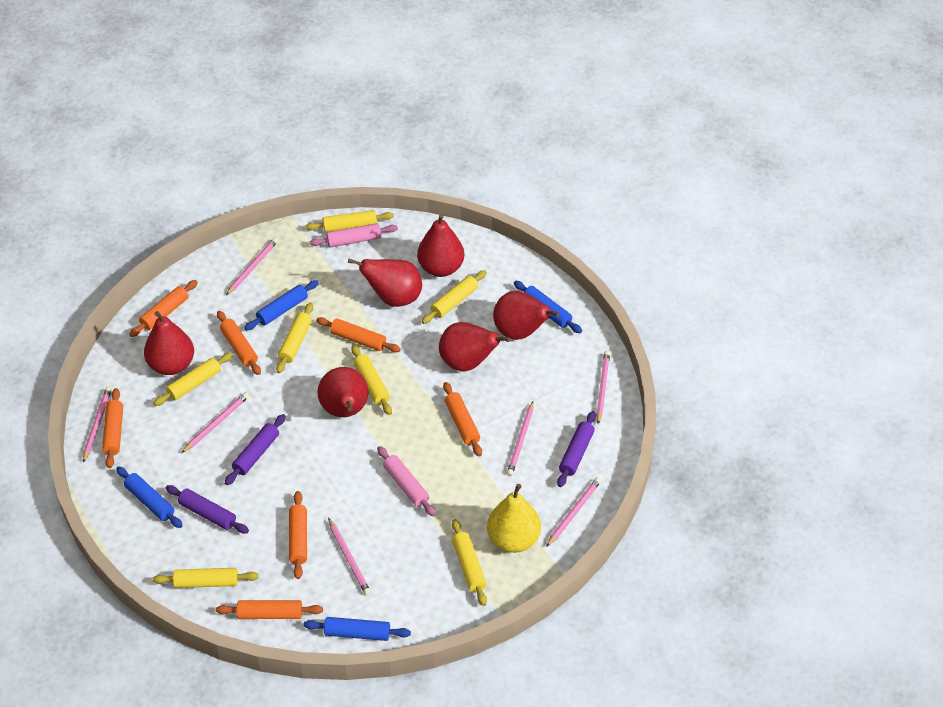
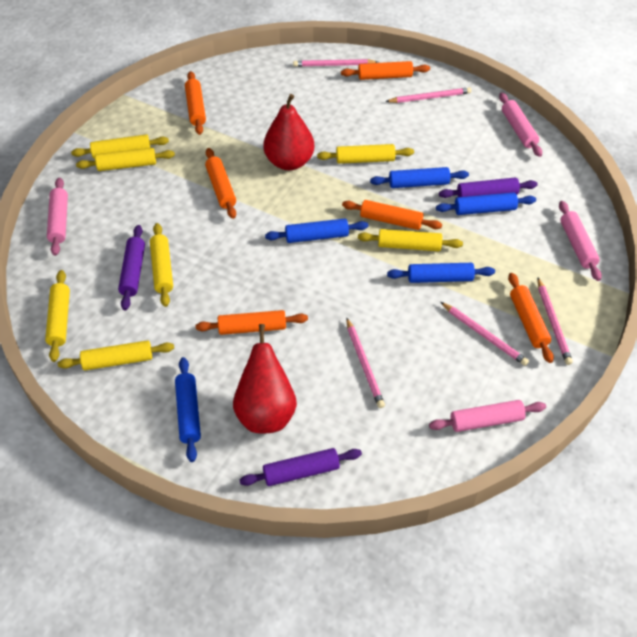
blue rolling pin: 4 -> 5
orange rolling pin: 7 -> 6
pink pencil: 7 -> 5
pink rolling pin: 2 -> 4
red pear: 6 -> 2
yellow pear: 1 -> 0

